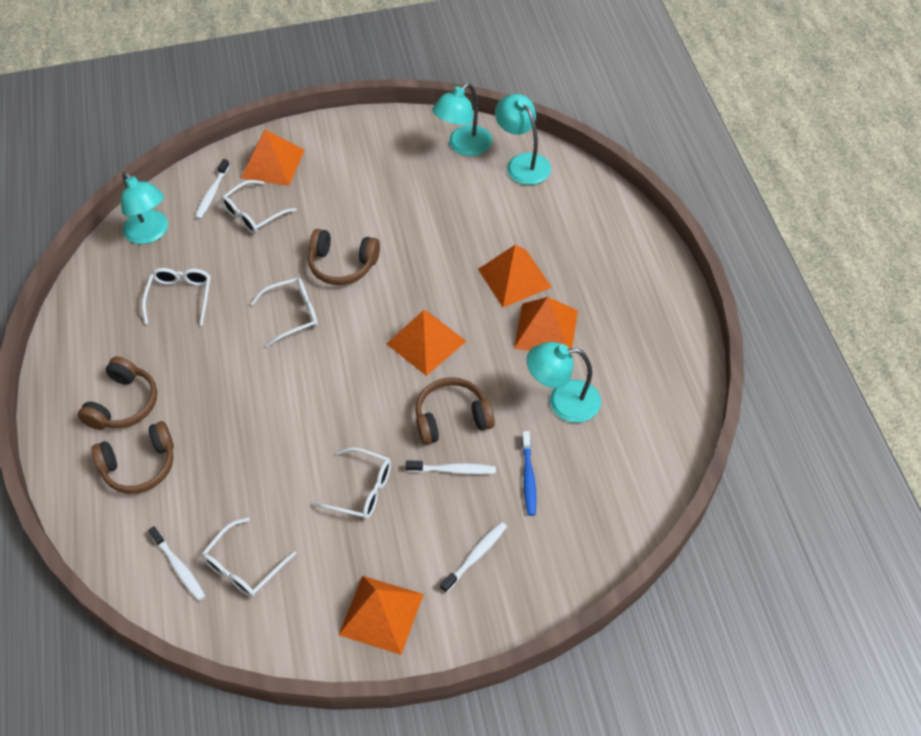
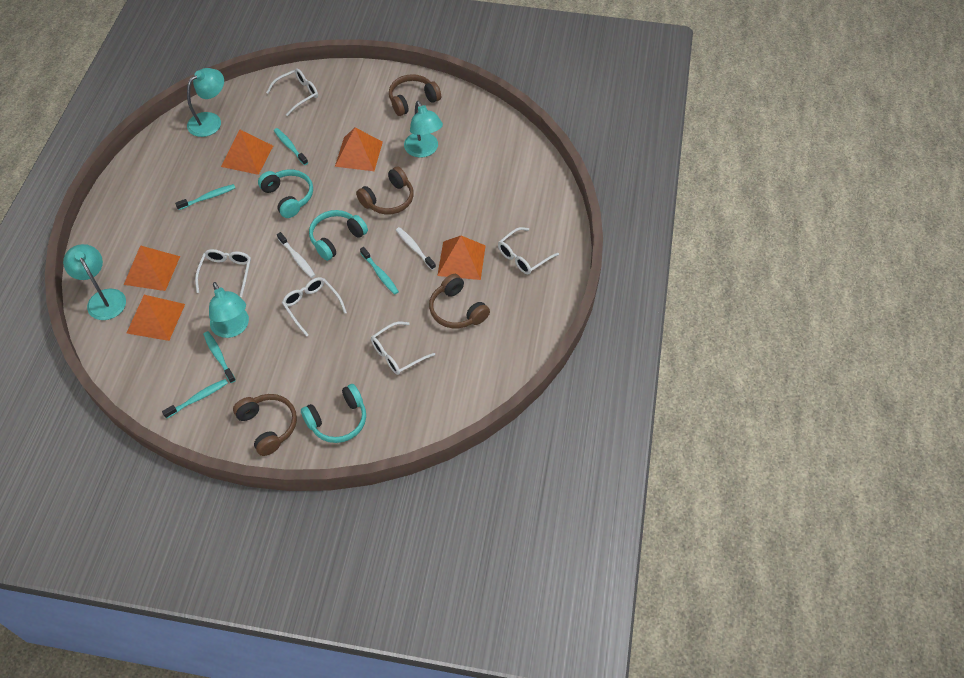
blue toothbrush: 1 -> 0
turquoise headphones: 0 -> 3
turquoise toothbrush: 0 -> 5
white toothbrush: 4 -> 2

